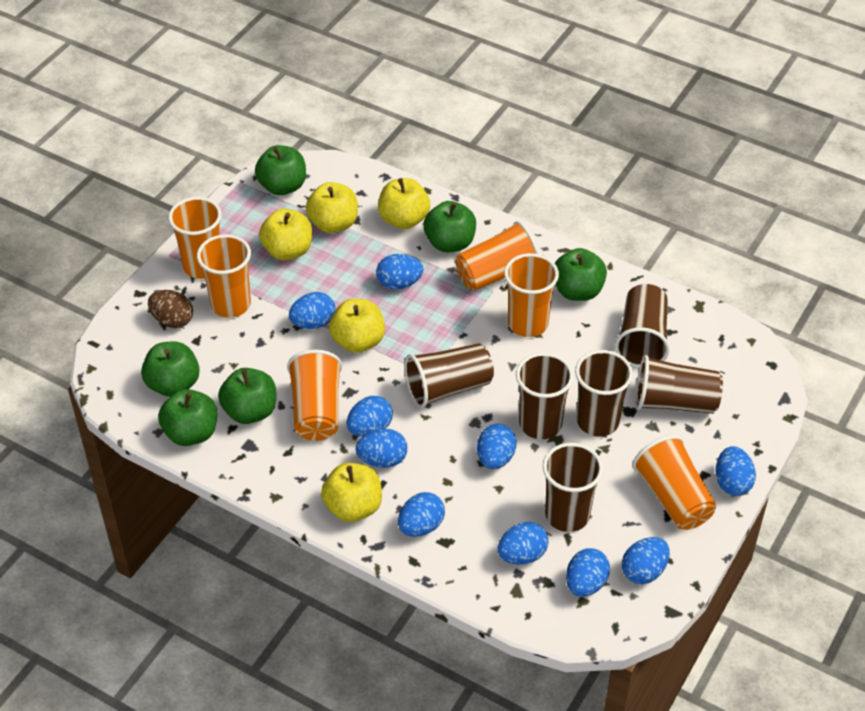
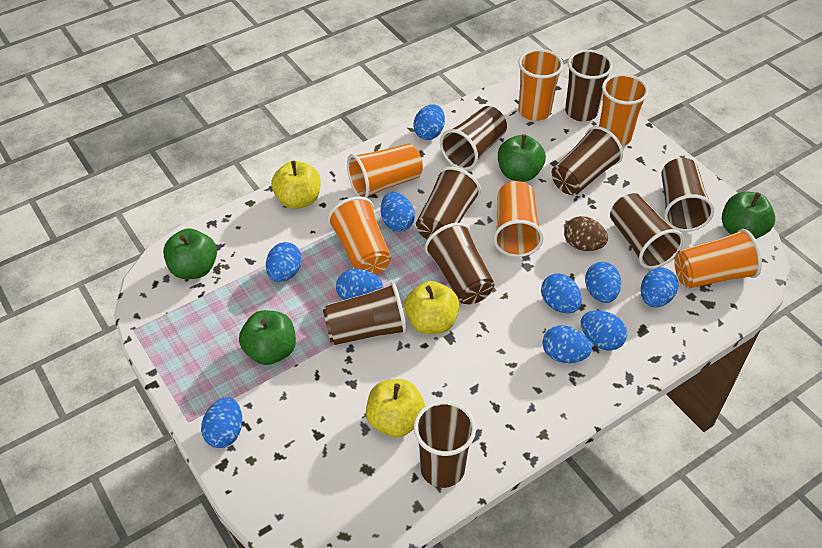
brown cup: 6 -> 9
green apple: 6 -> 4
yellow apple: 5 -> 3

